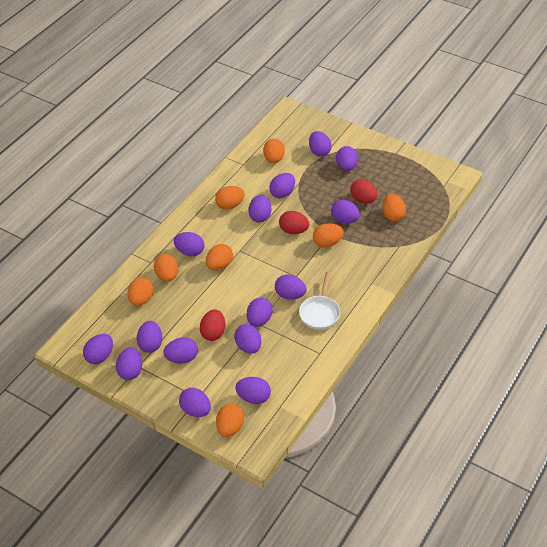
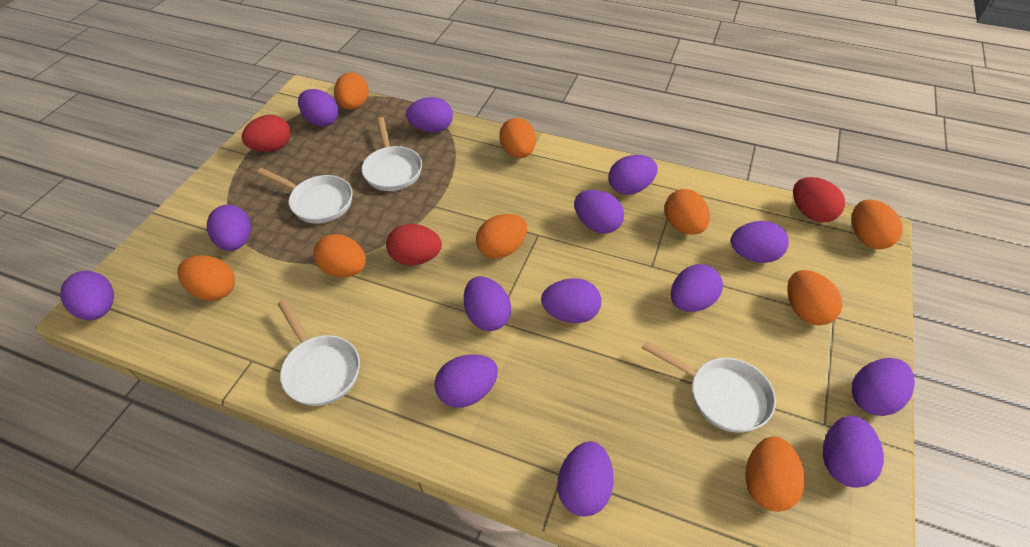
orange egg: 8 -> 9
purple egg: 15 -> 14
white pan: 1 -> 4

